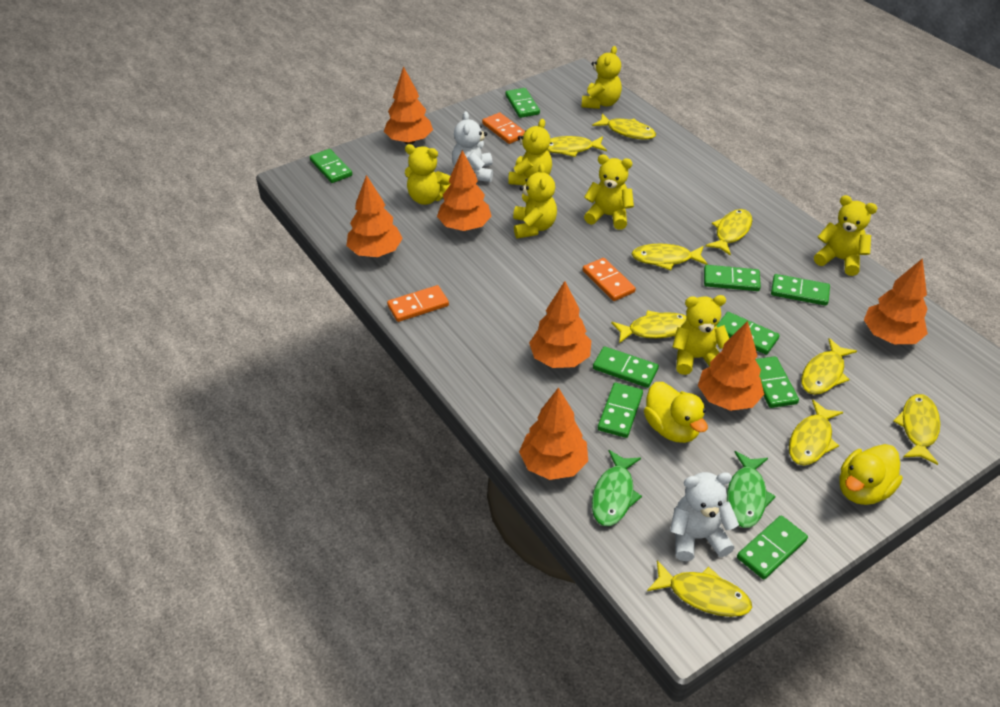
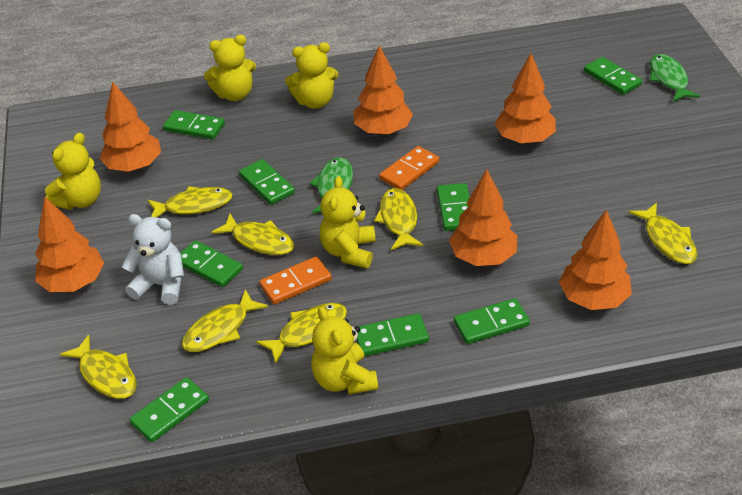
green domino: 9 -> 8
orange domino: 3 -> 2
orange tree: 7 -> 6
white teddy bear: 2 -> 1
yellow duck: 2 -> 0
yellow fish: 9 -> 7
yellow teddy bear: 7 -> 5

